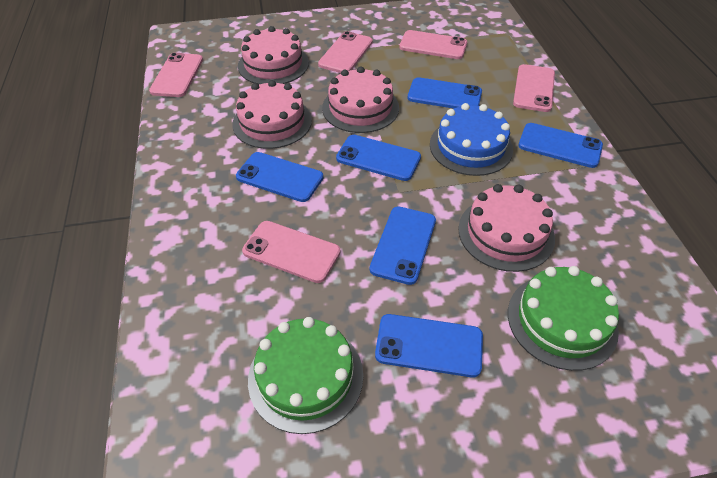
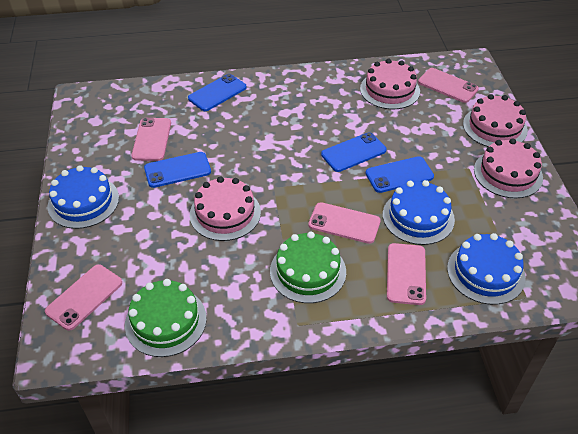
blue cake: 1 -> 3
blue phone: 6 -> 4

